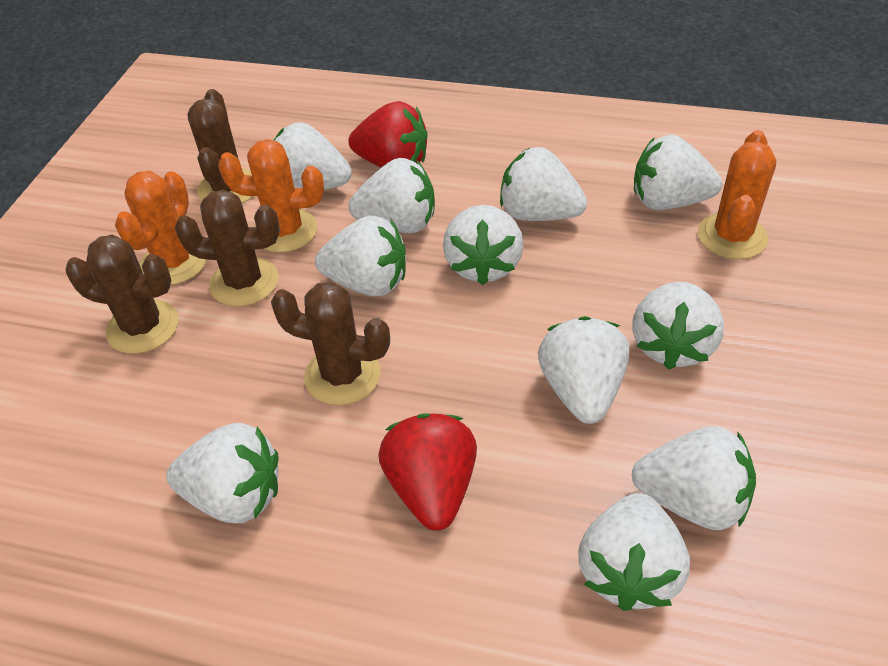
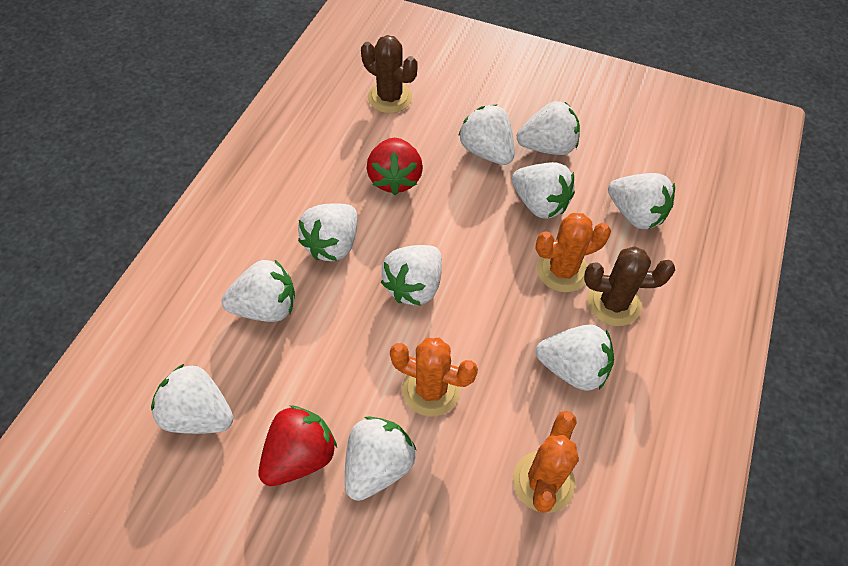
brown cactus: 4 -> 2
white strawberry: 11 -> 10

